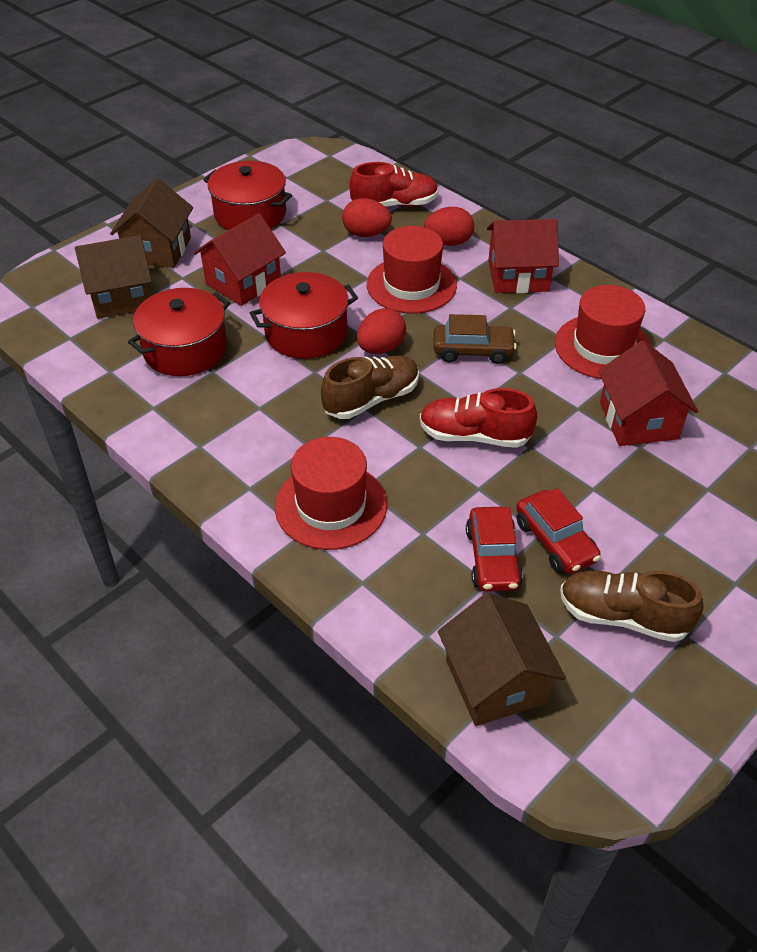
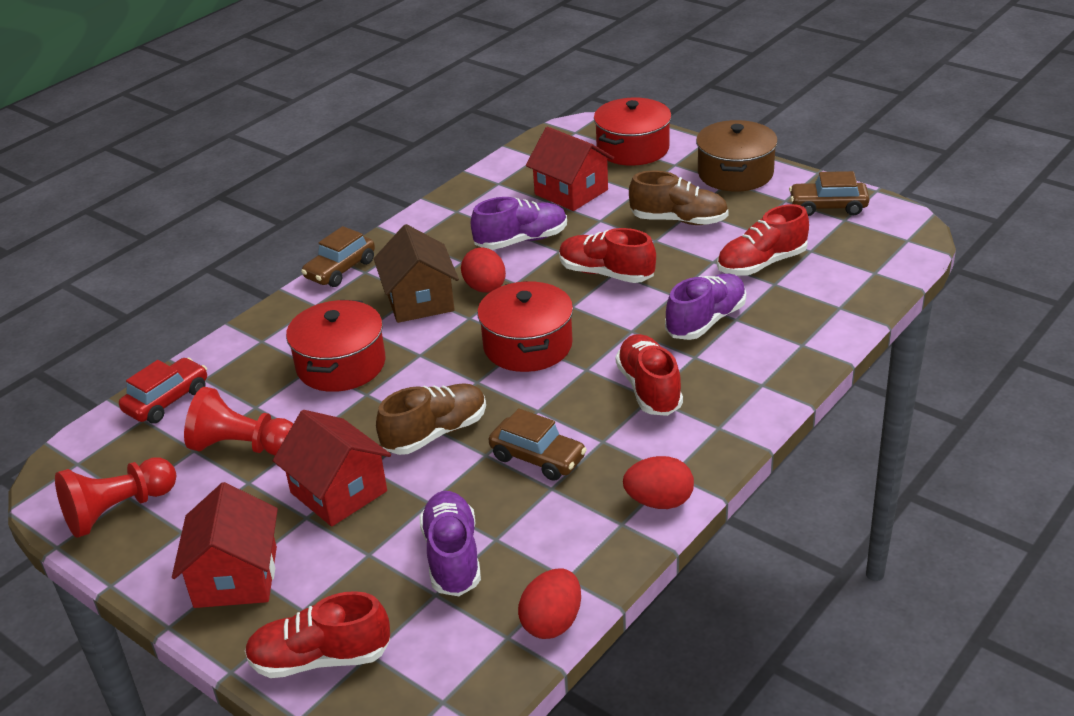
brown car: 1 -> 3
brown house: 3 -> 1
brown pot: 0 -> 1
purple shoe: 0 -> 3
red car: 2 -> 1
red hat: 3 -> 0
red pawn: 0 -> 2
red shoe: 2 -> 4

